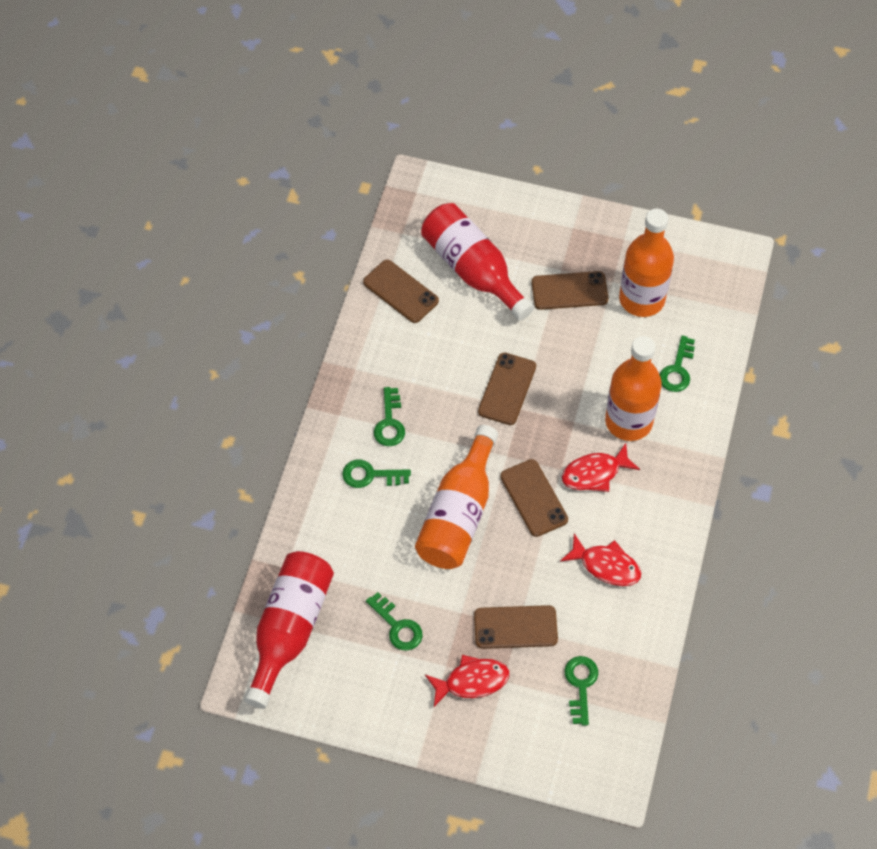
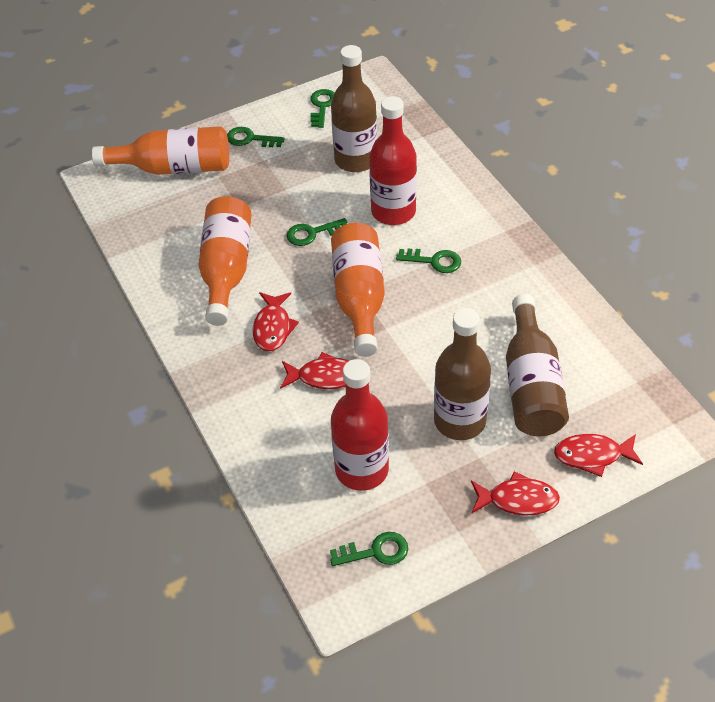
brown bottle: 0 -> 3
brown phone: 5 -> 0
red fish: 3 -> 4

